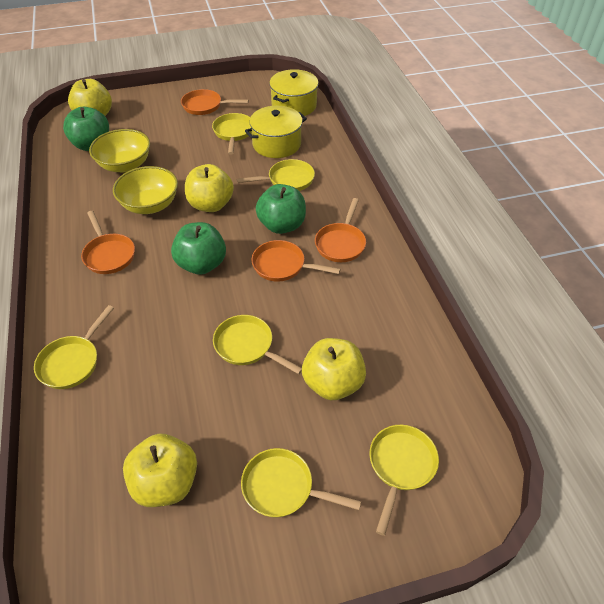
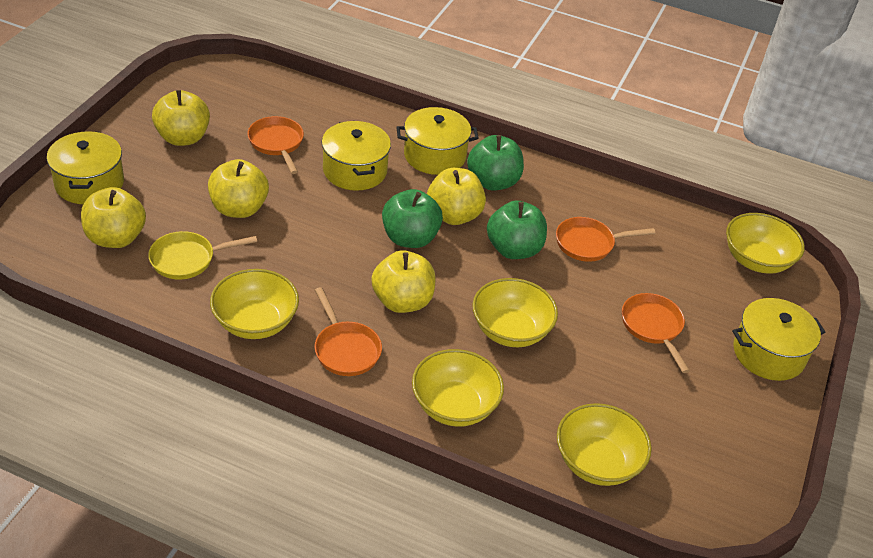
yellow apple: 4 -> 5
yellow bowl: 2 -> 5
yellow pan: 6 -> 1
yellow pot: 2 -> 4

